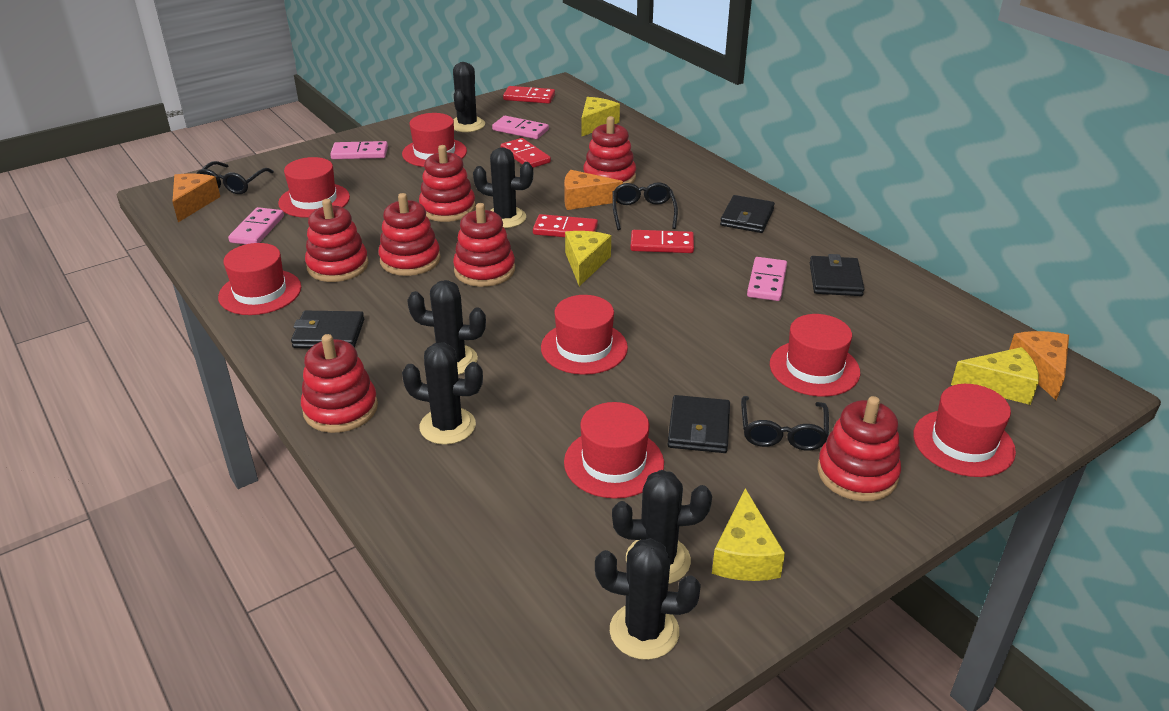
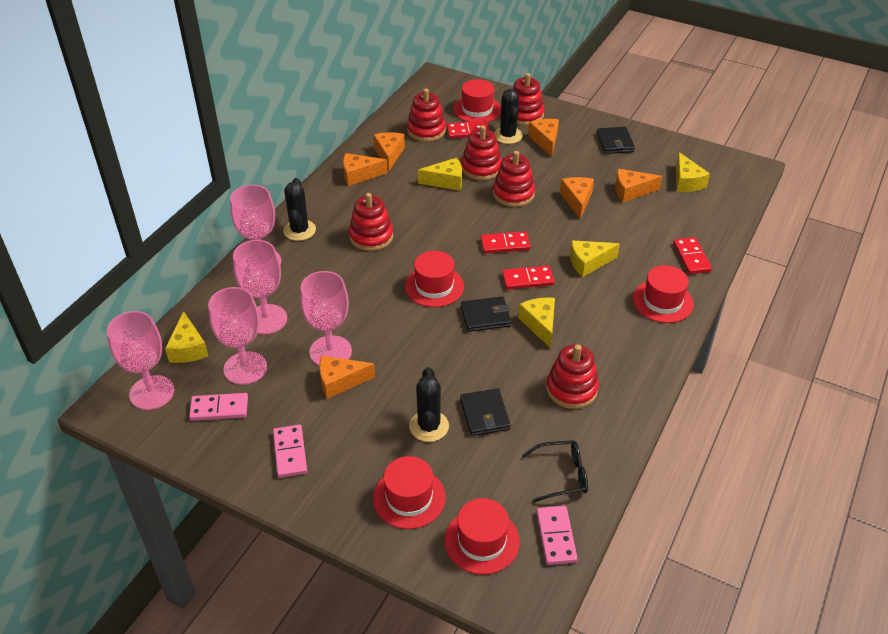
black cactus: 6 -> 3
black glasses: 3 -> 1
black wallet: 4 -> 3
orange cheese: 3 -> 6
pink domino: 4 -> 3
pink goblet: 0 -> 5
red hat: 7 -> 5
red stacking toy: 7 -> 6
yellow cheese: 4 -> 5

